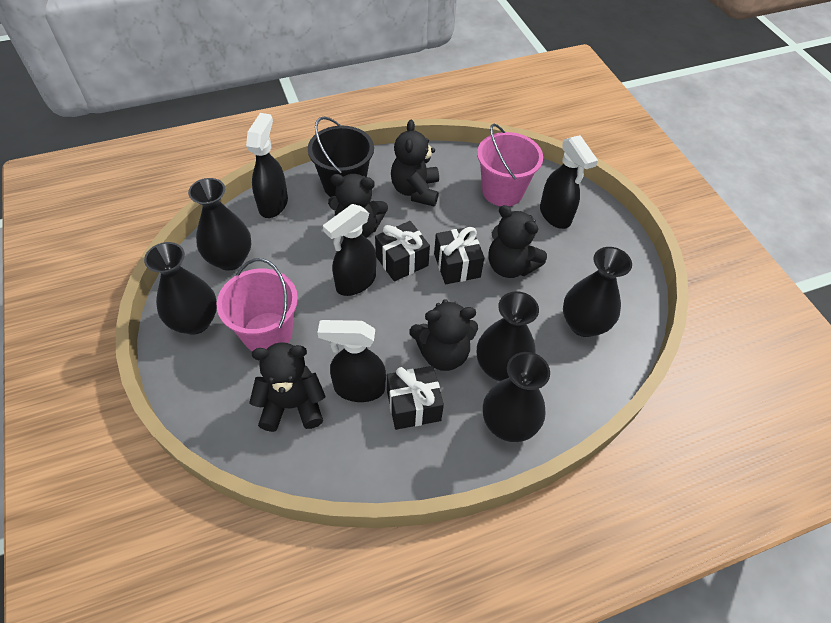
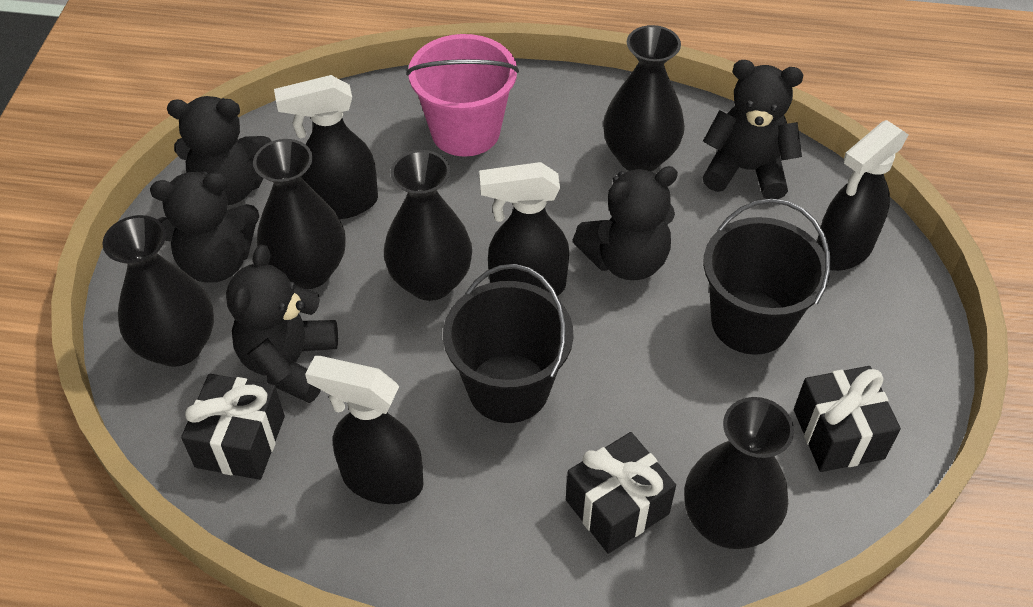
black bucket: 1 -> 2
pink bucket: 2 -> 1

